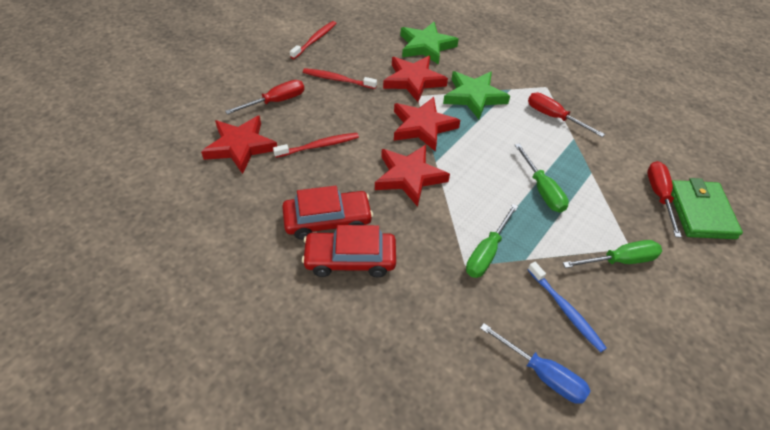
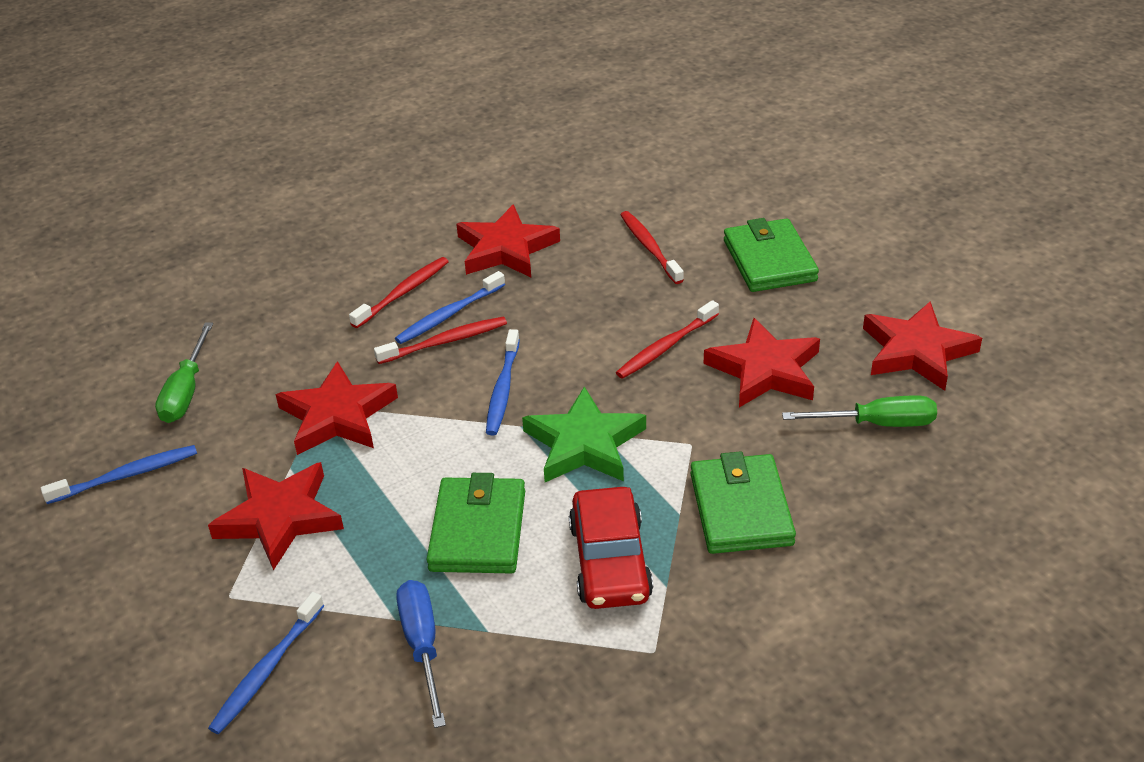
blue toothbrush: 1 -> 4
green screwdriver: 3 -> 2
green star: 2 -> 1
green wallet: 1 -> 3
red car: 2 -> 1
red screwdriver: 3 -> 0
red star: 4 -> 5
red toothbrush: 3 -> 4

